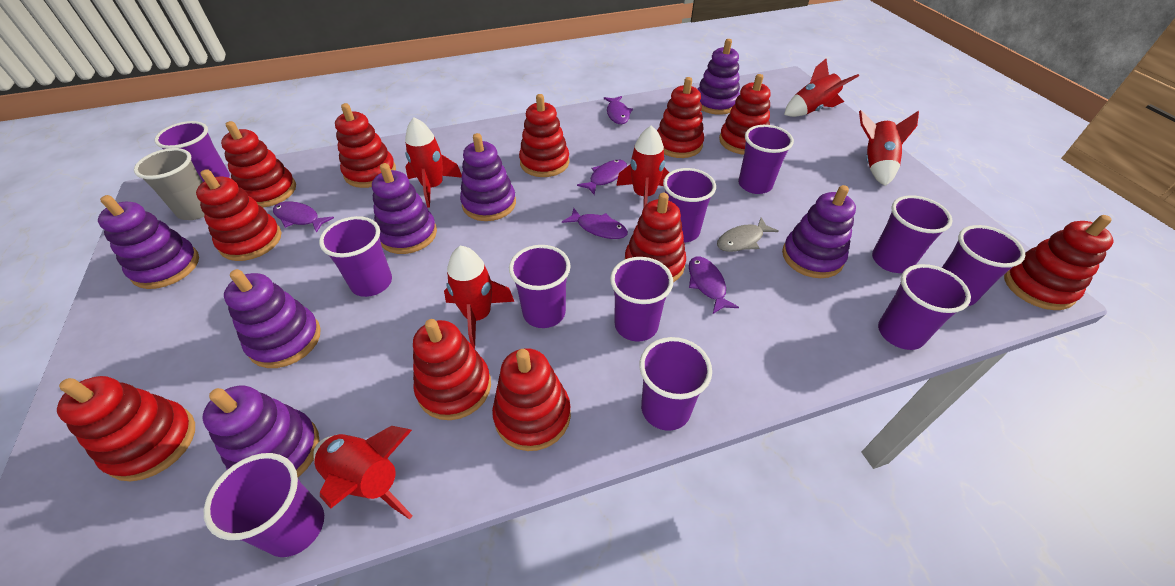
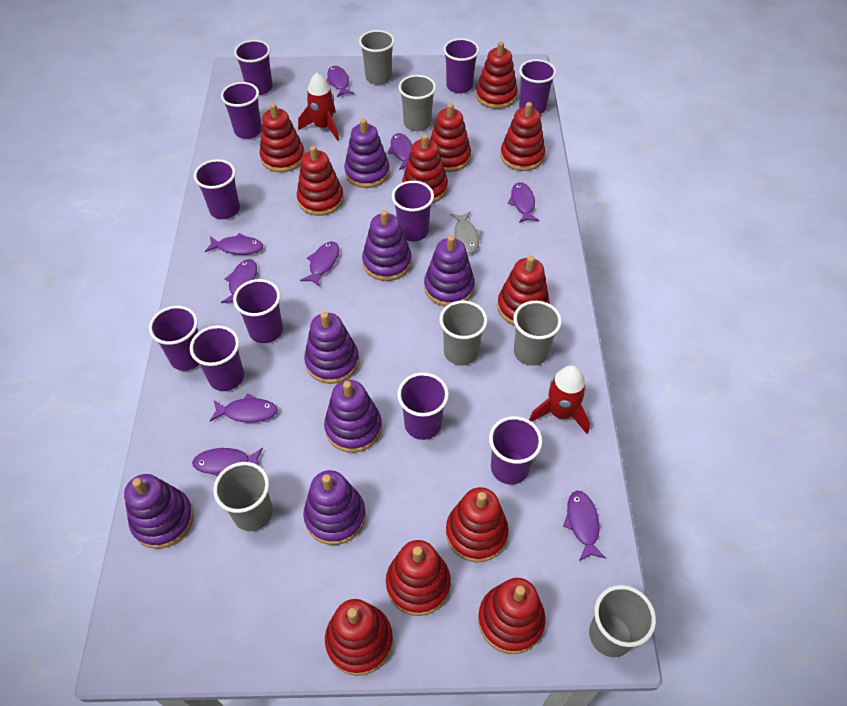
grey cup: 1 -> 6
purple fish: 5 -> 9
red rocket: 6 -> 2

